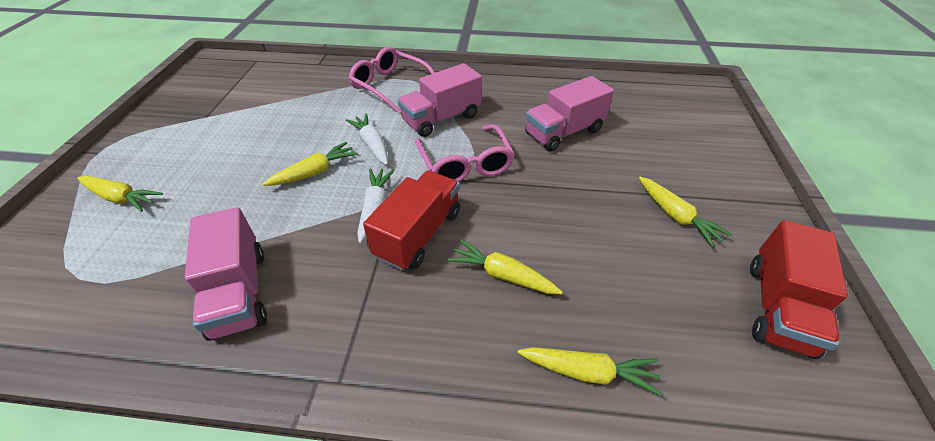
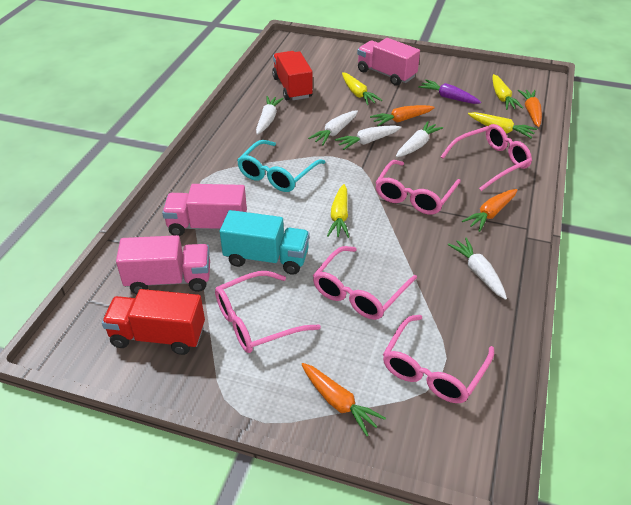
orange carrot: 0 -> 4
pink glasses: 2 -> 5
purple carrot: 0 -> 1
turquoise glasses: 0 -> 1
turquoise truck: 0 -> 1
white carrot: 2 -> 5
yellow carrot: 5 -> 4

